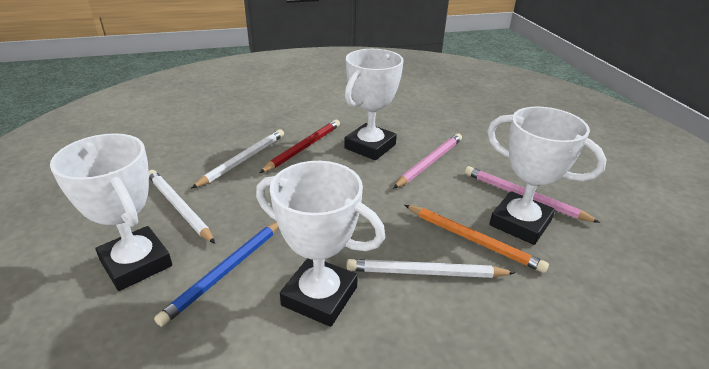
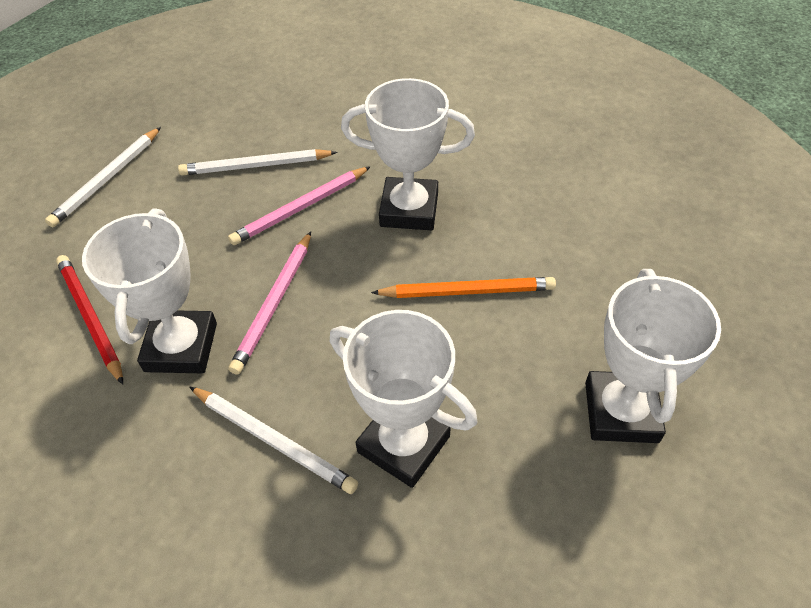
blue pencil: 1 -> 0

